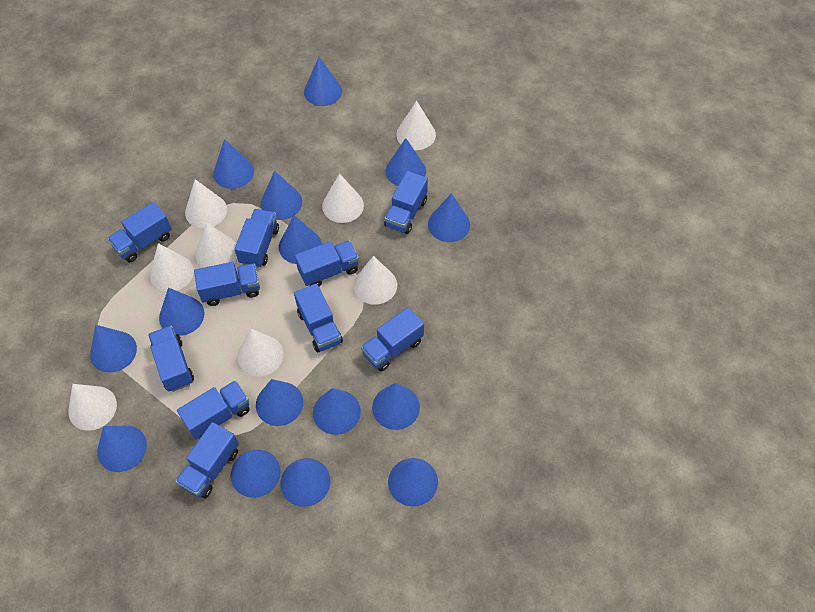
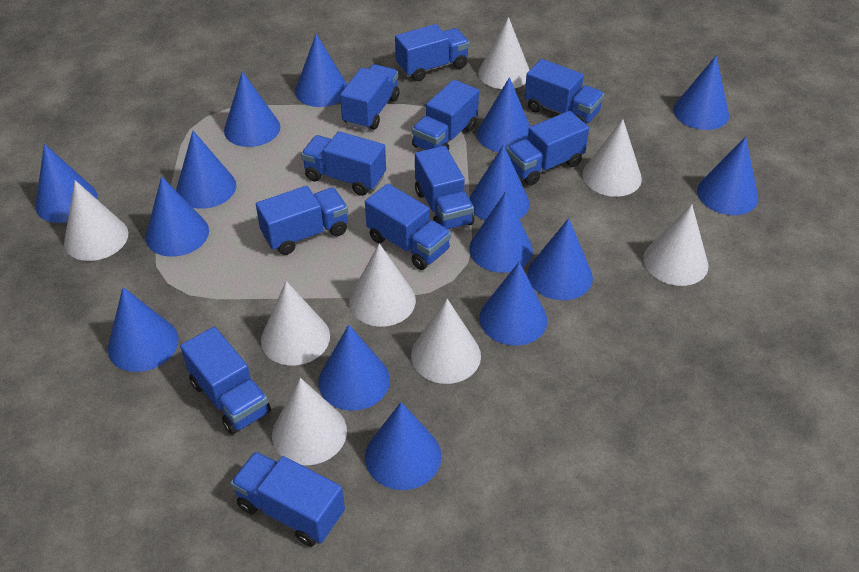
blue truck: 10 -> 11

